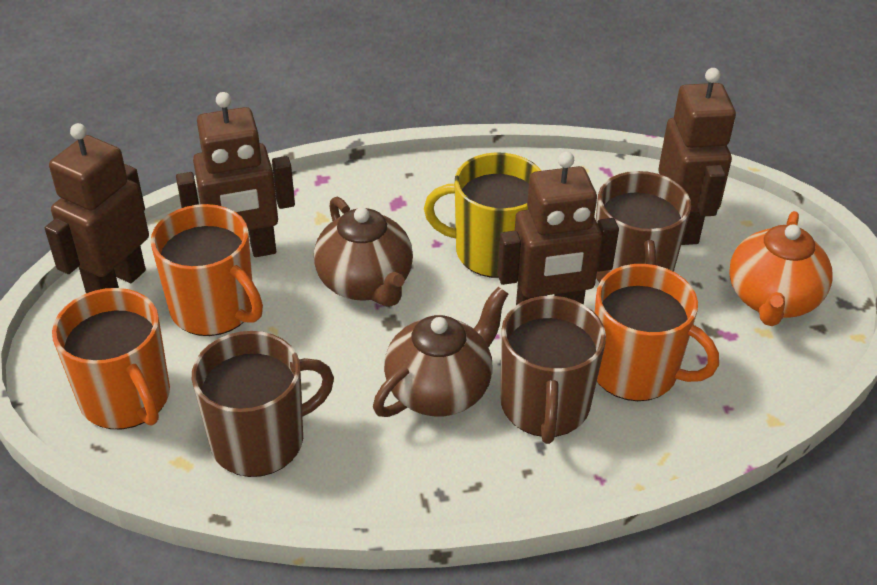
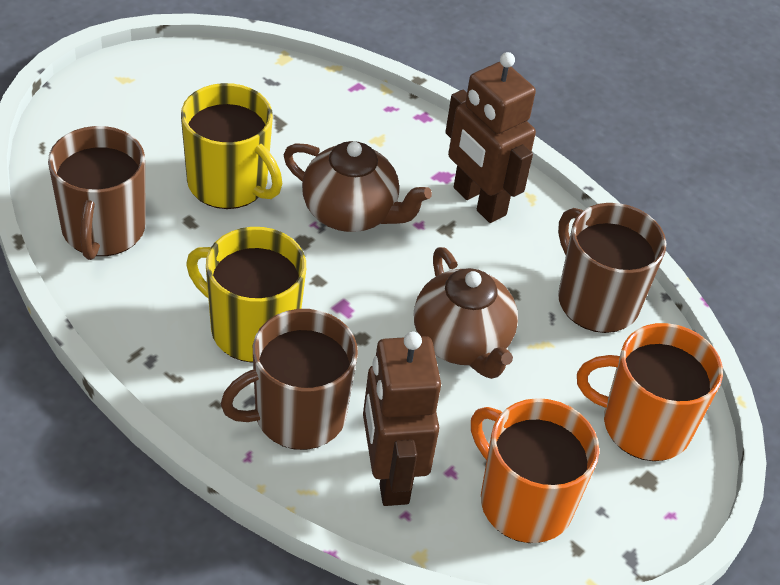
brown robot: 4 -> 2
orange mug: 3 -> 2
orange teapot: 1 -> 0
yellow mug: 1 -> 2

